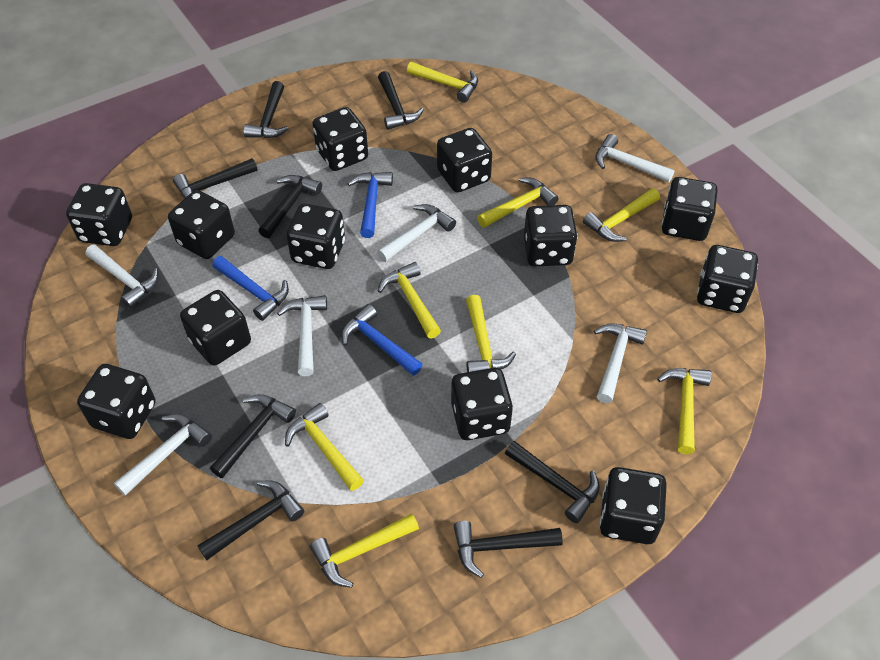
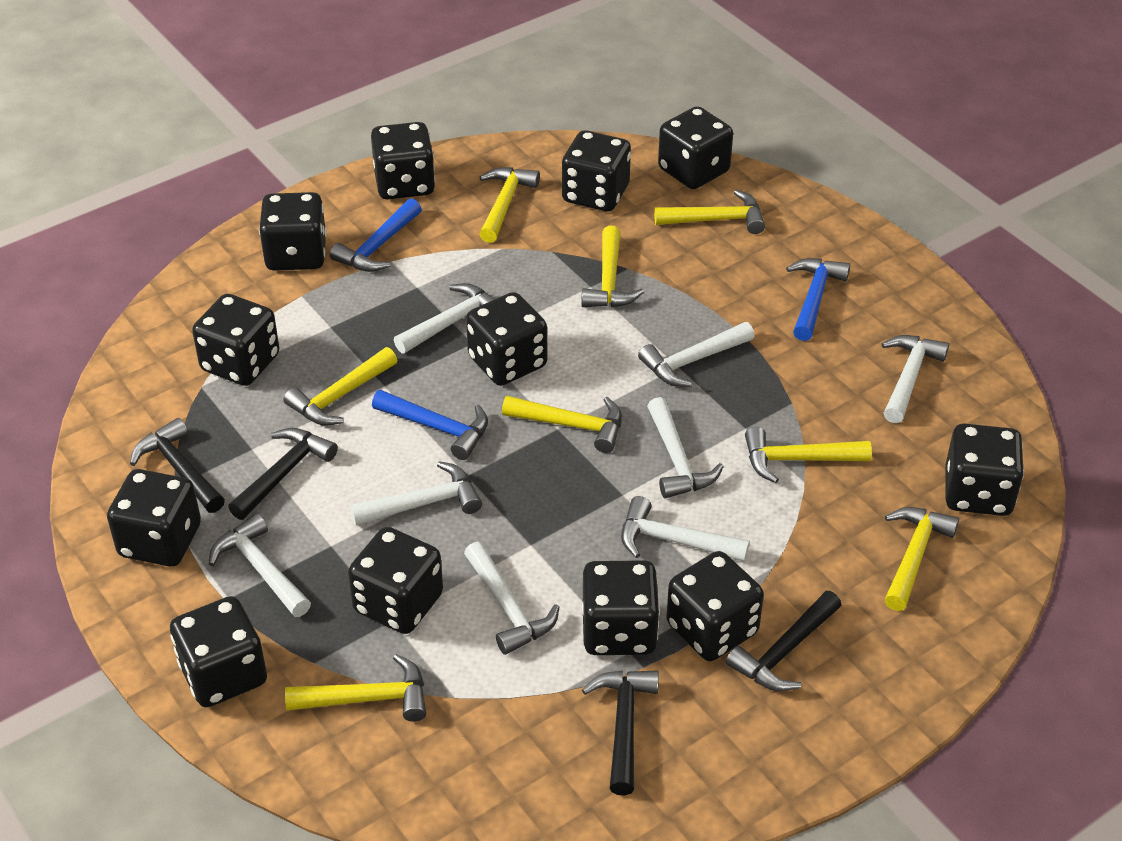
black hammer: 8 -> 4
white hammer: 6 -> 8

